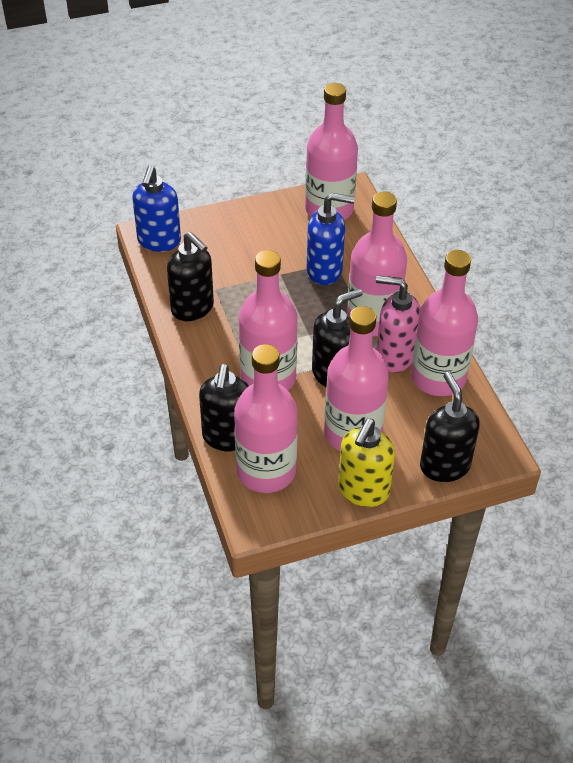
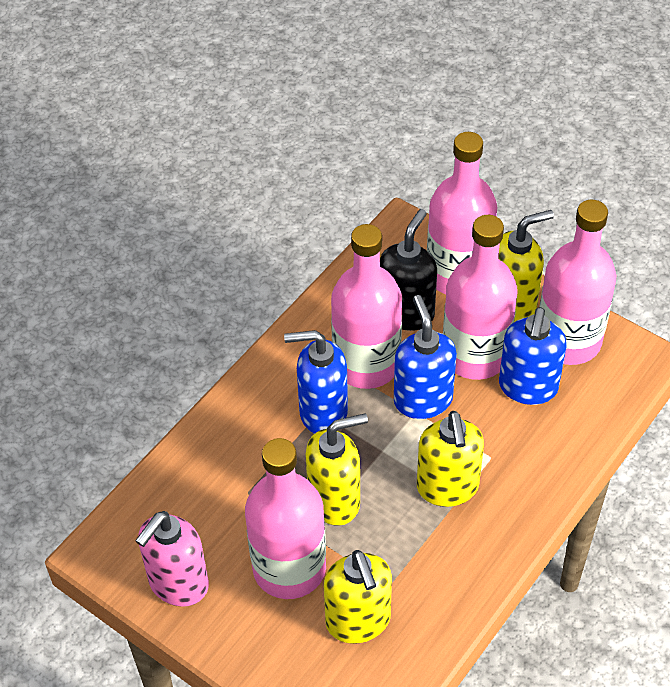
black soap dispenser: 4 -> 1
blue soap dispenser: 2 -> 3
pink bottle: 6 -> 5
yellow soap dispenser: 1 -> 4

